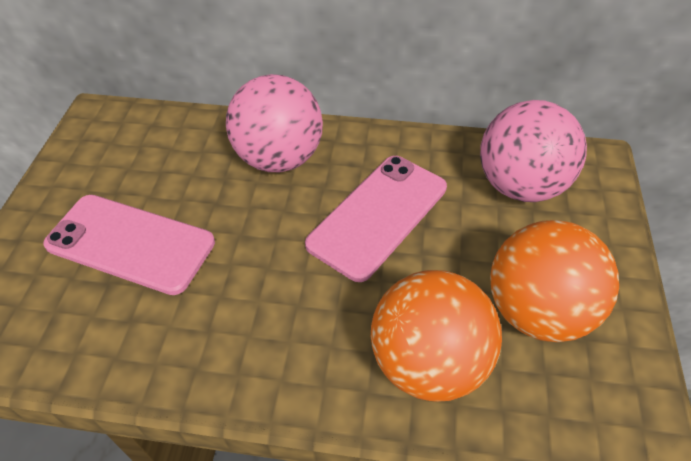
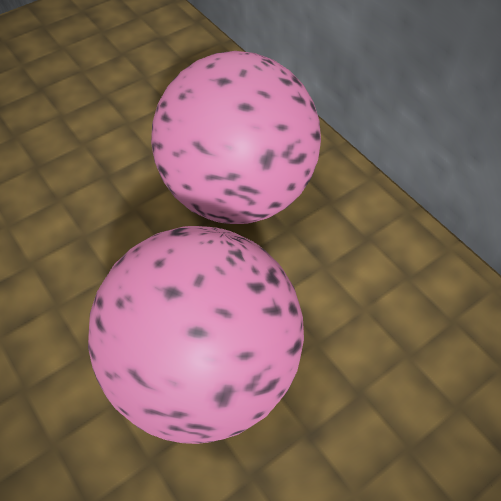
orange ball: 2 -> 0
pink phone: 2 -> 0

